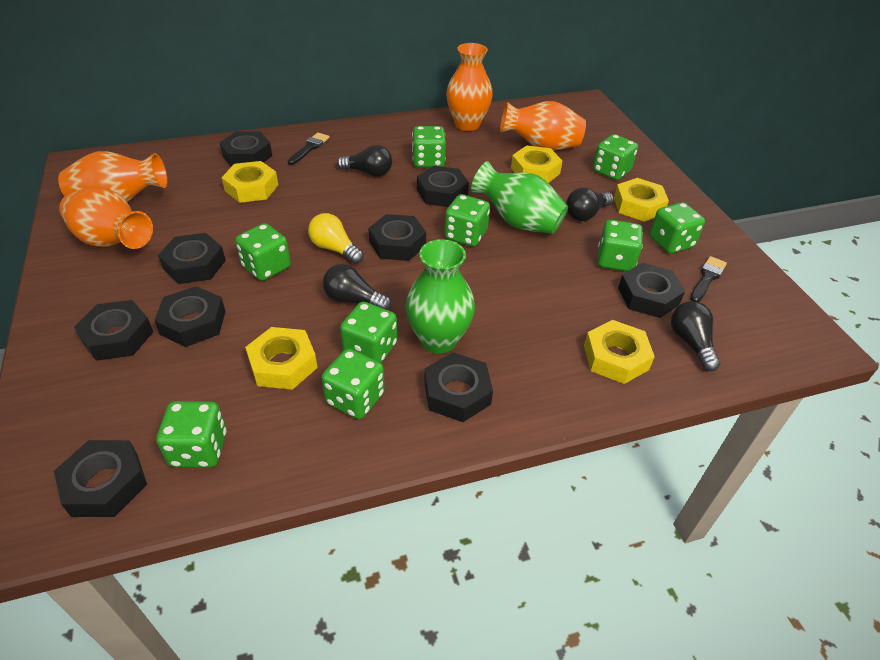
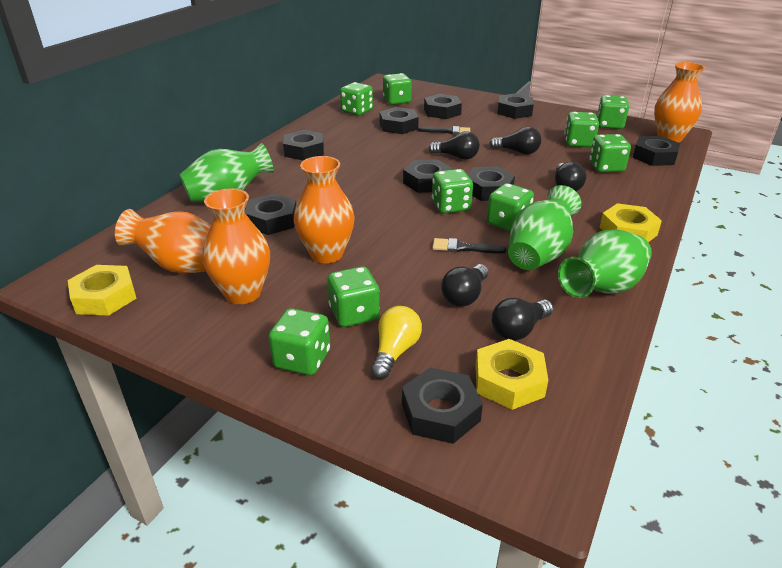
black light bulb: 4 -> 5
green vase: 2 -> 3
yellow nut: 5 -> 3

